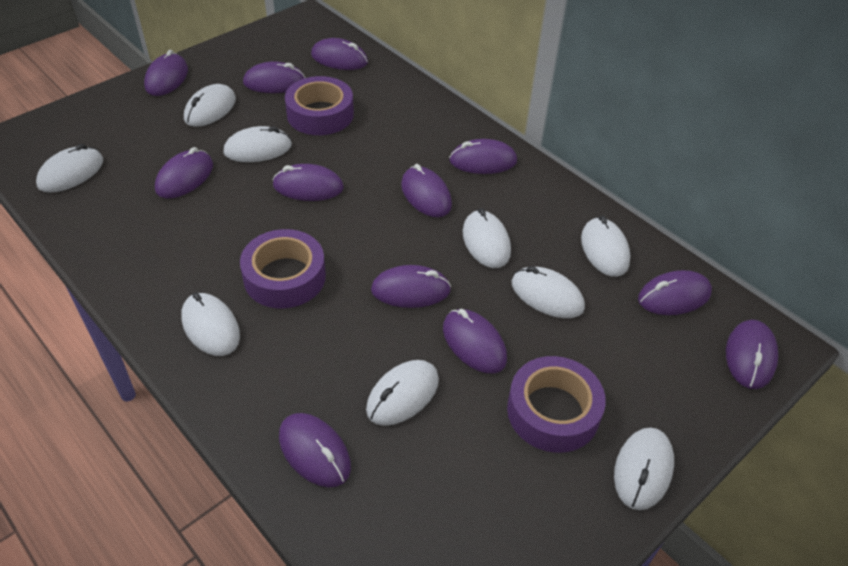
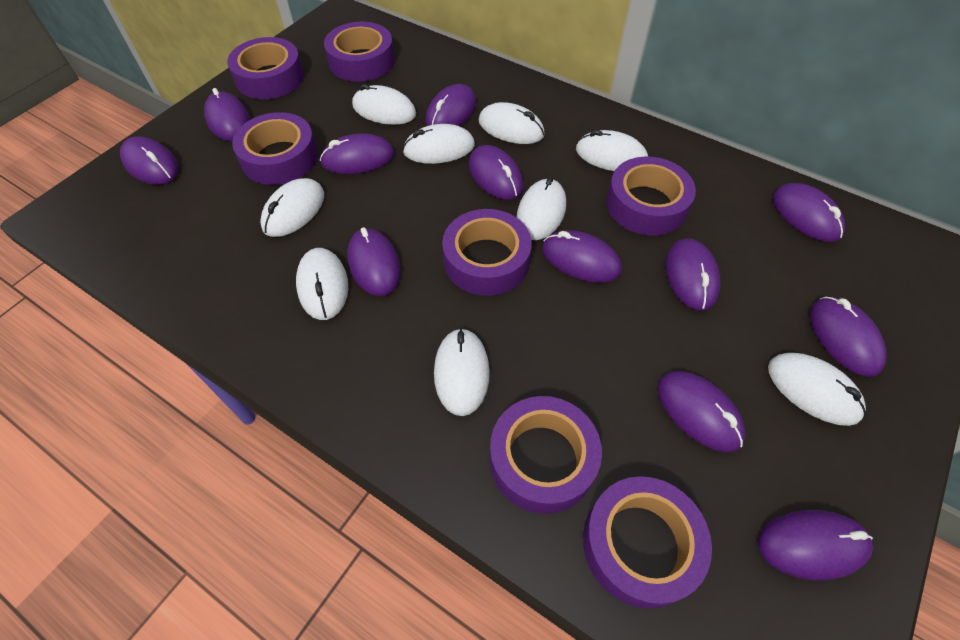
purple tape: 3 -> 7

